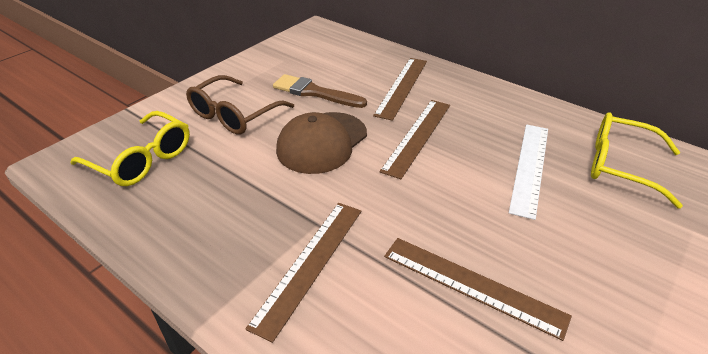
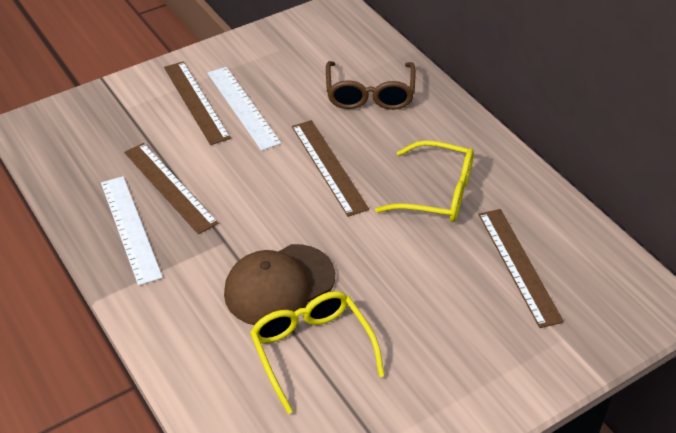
brown brush: 1 -> 0
white ruler: 1 -> 2

